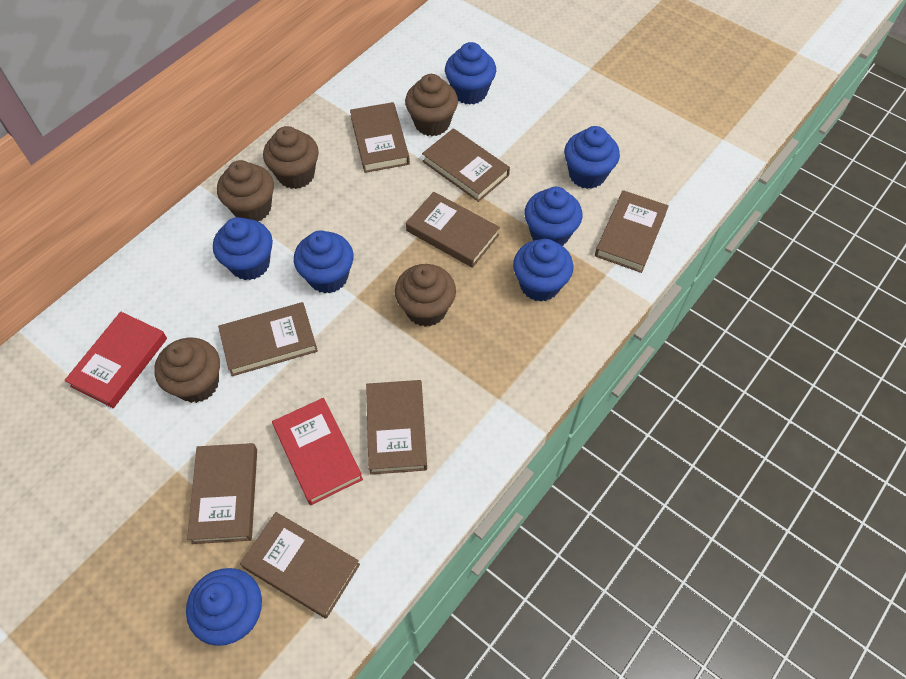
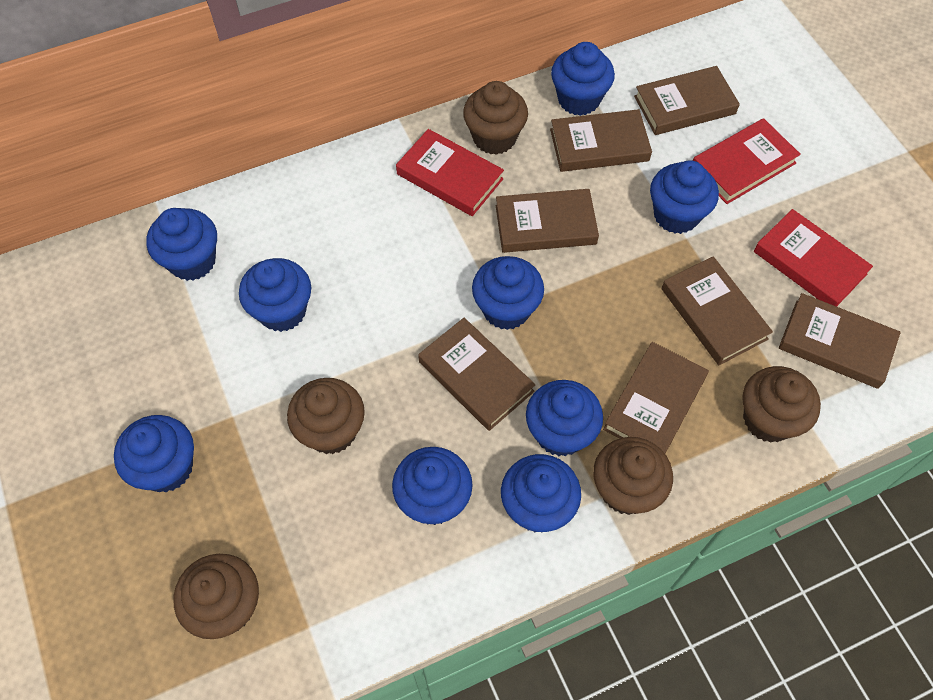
blue cupcake: 7 -> 9
brown book: 8 -> 7
red book: 2 -> 3

